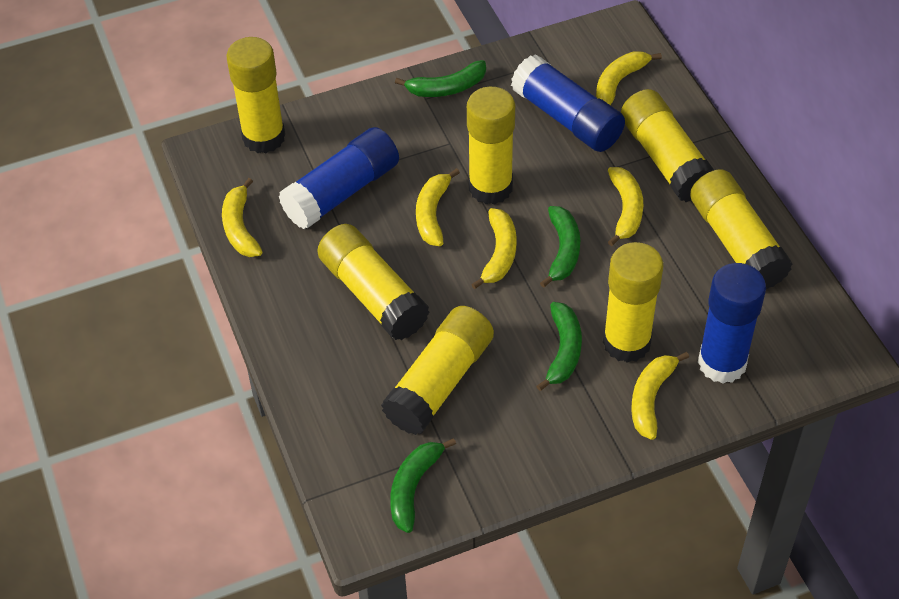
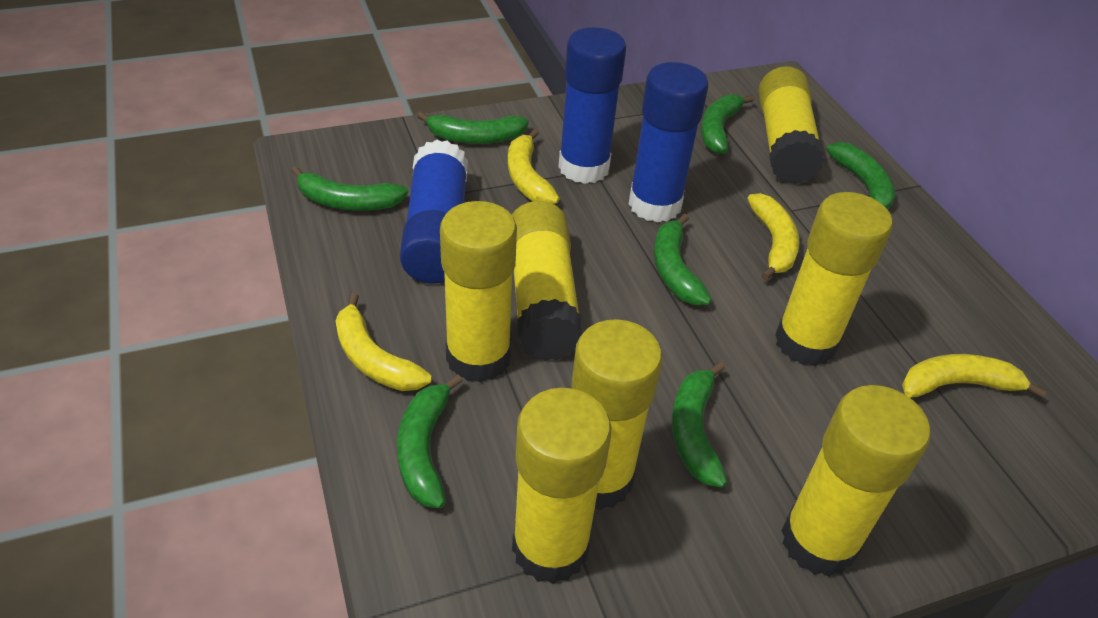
green banana: 4 -> 7
yellow banana: 6 -> 4

